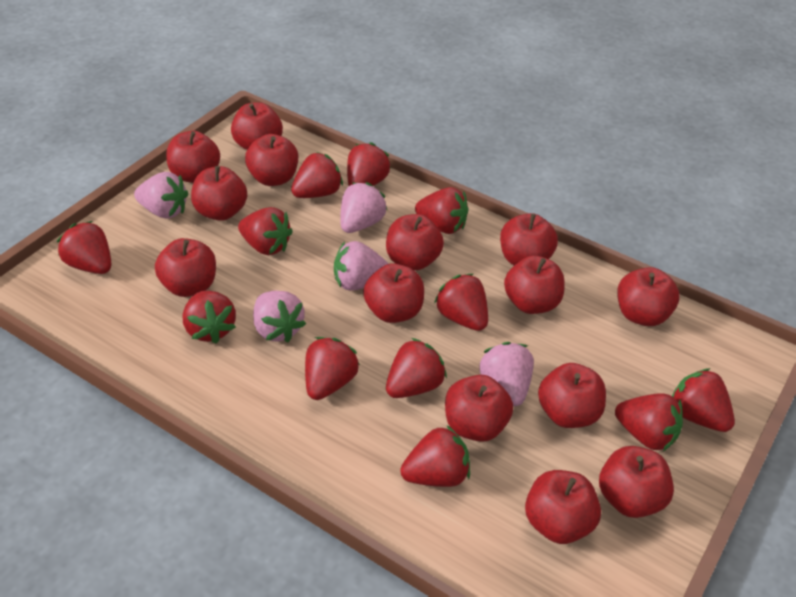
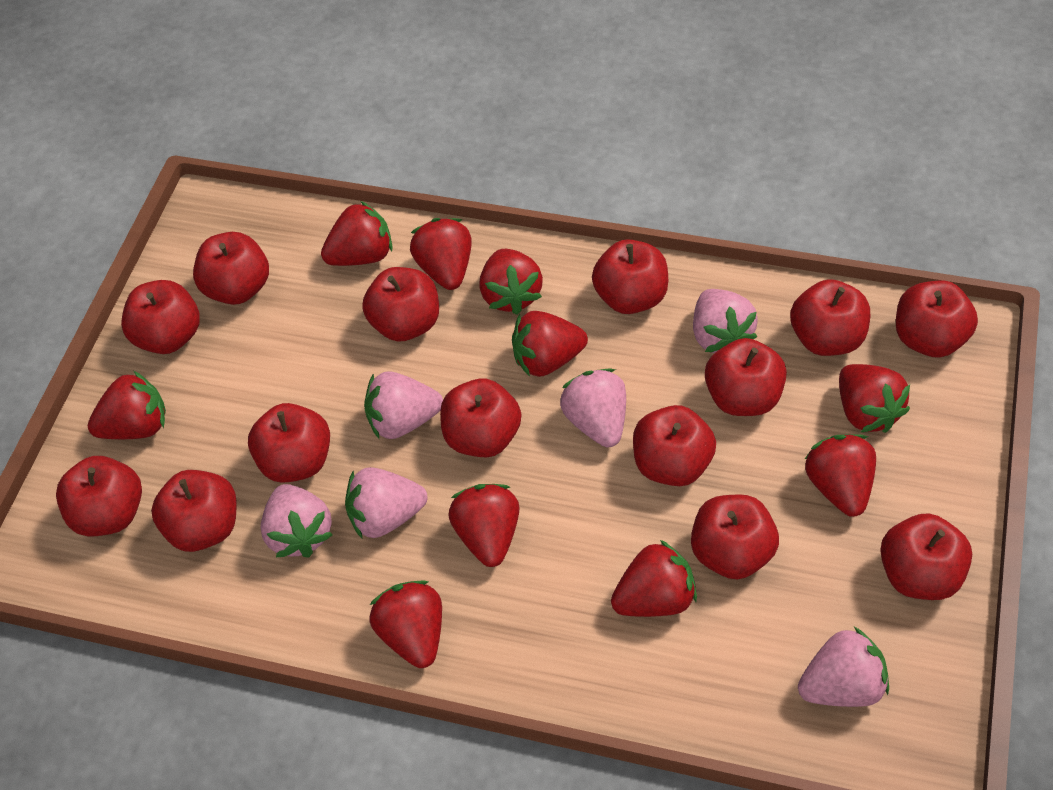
pink strawberry: 5 -> 6
red strawberry: 12 -> 10

